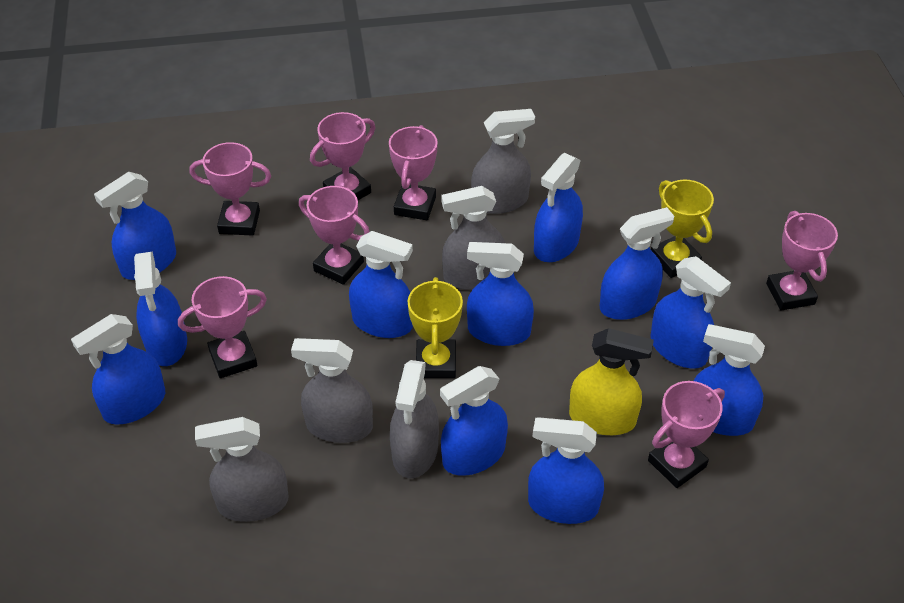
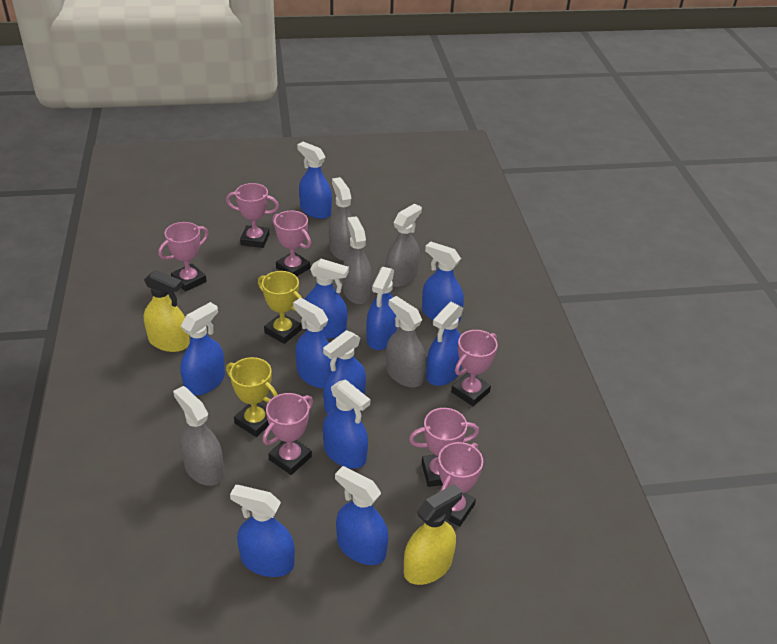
yellow spray bottle: 1 -> 2

